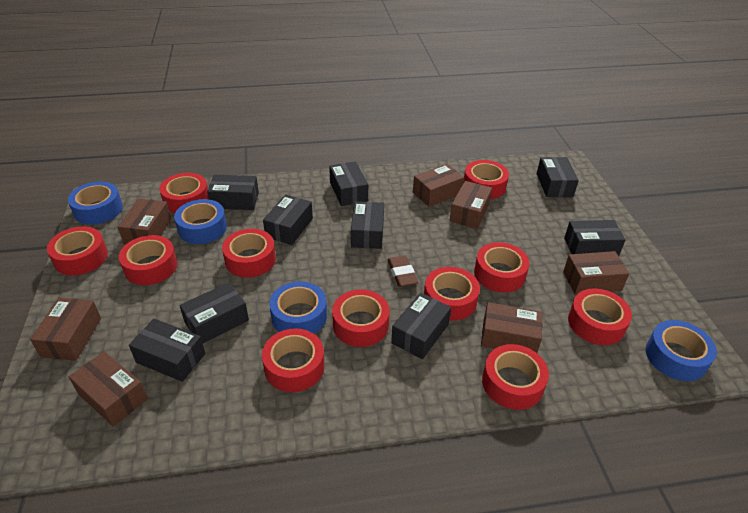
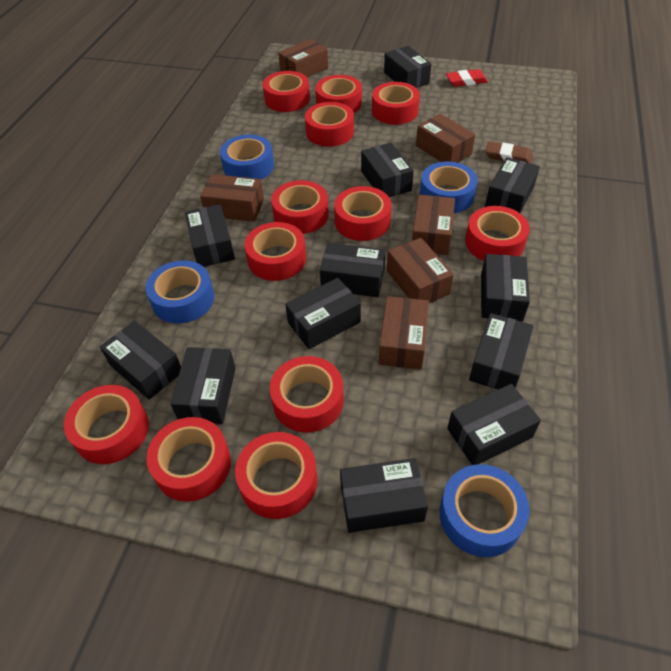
black box: 9 -> 12
brown box: 7 -> 6
red eraser: 0 -> 1
red tape: 11 -> 12

